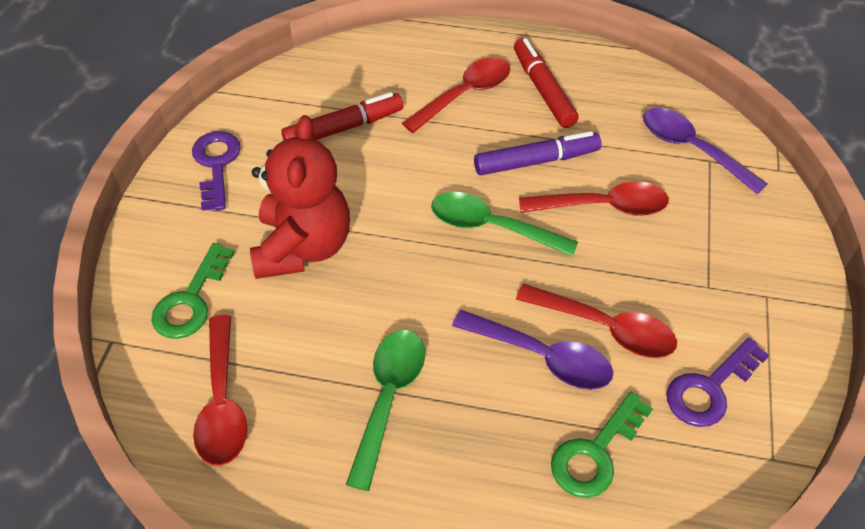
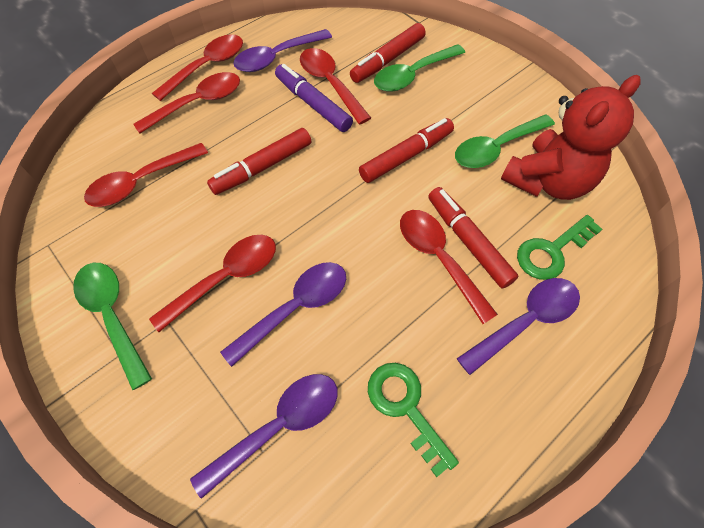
green spoon: 2 -> 3
purple key: 2 -> 0
purple spoon: 2 -> 4
red marker: 2 -> 4
red spoon: 4 -> 6

